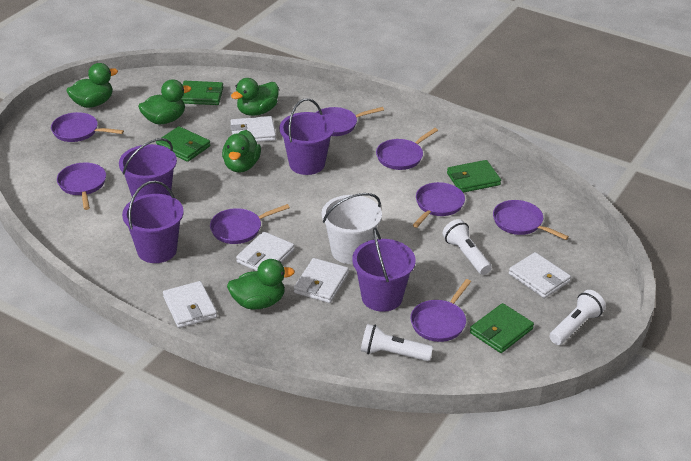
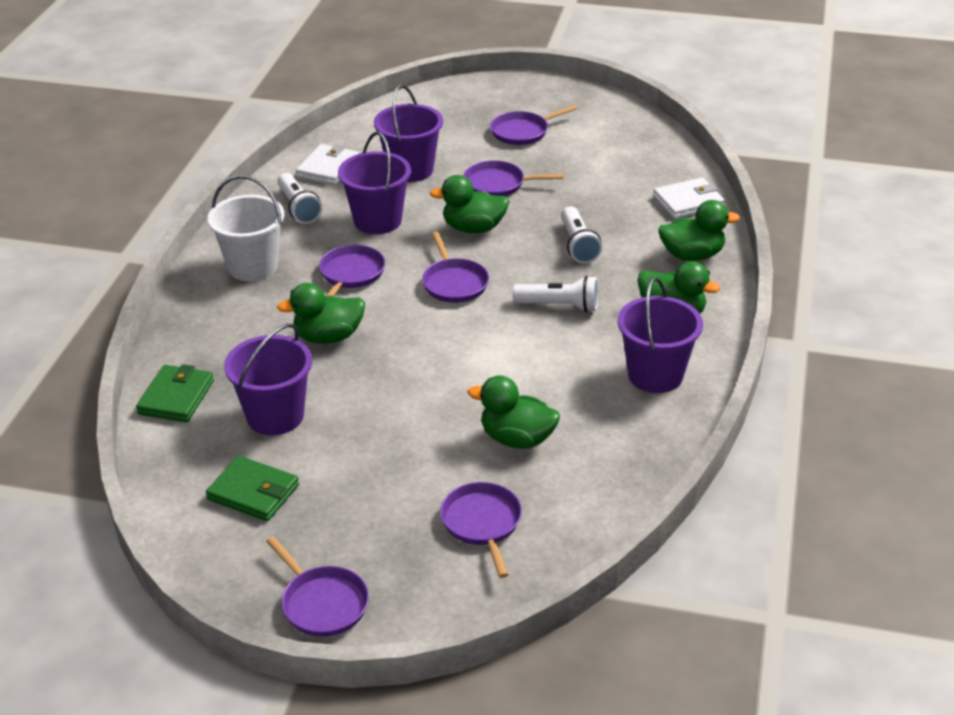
green wallet: 4 -> 2
purple pan: 8 -> 6
white wallet: 5 -> 2

